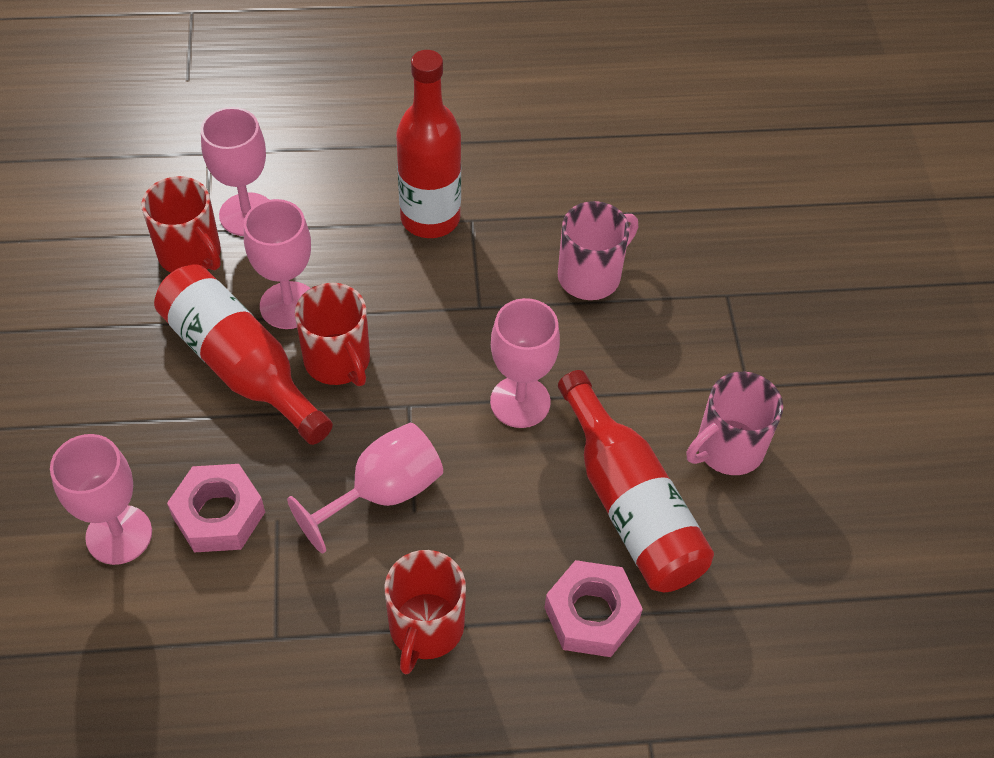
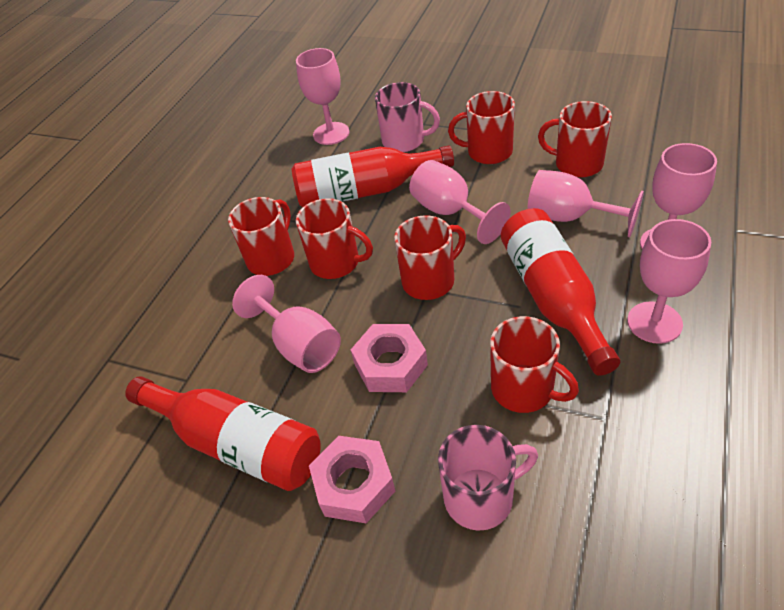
pink goblet: 5 -> 6
red mug: 3 -> 6

